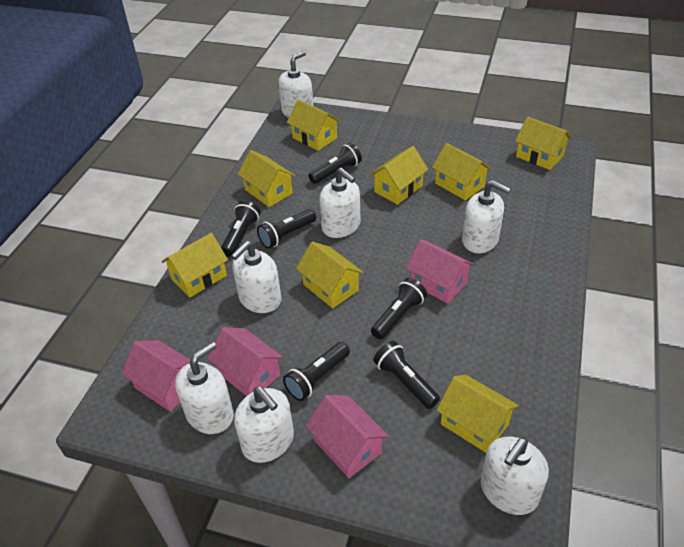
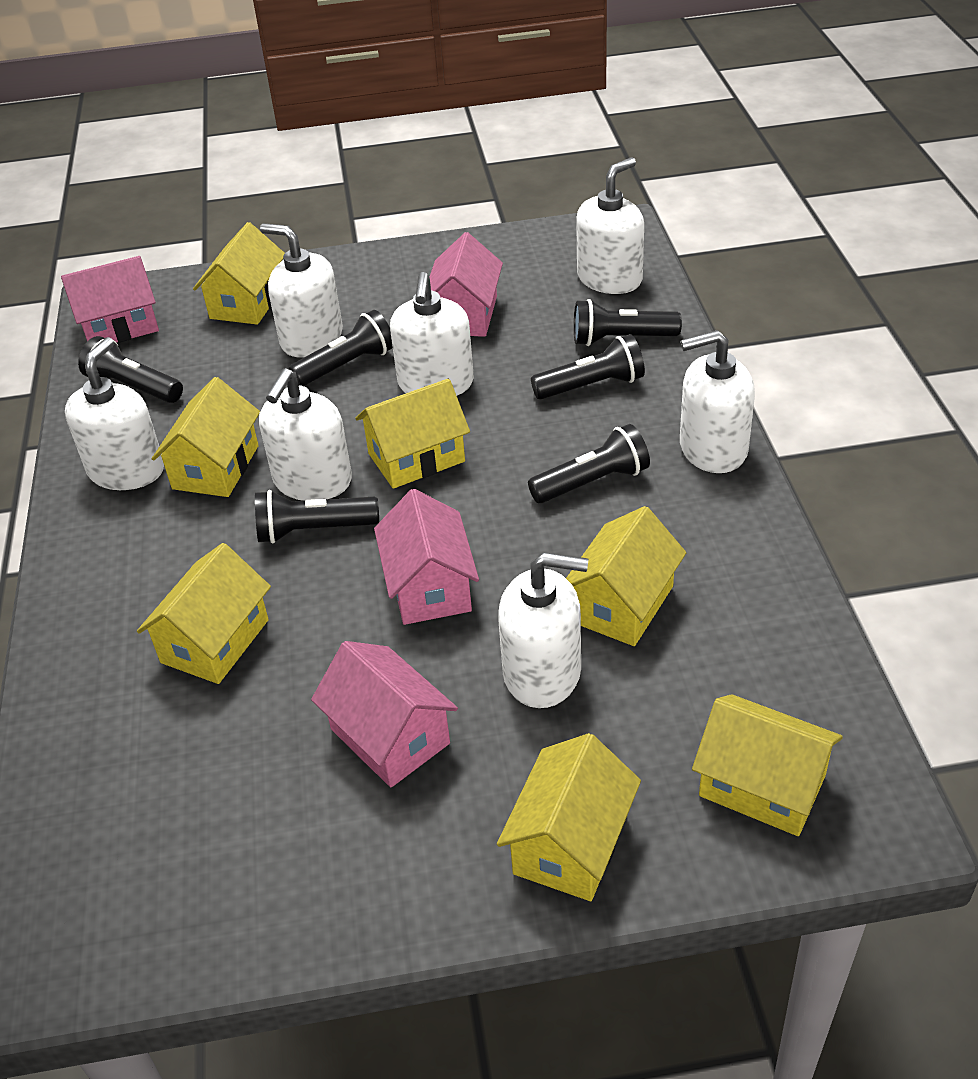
yellow house: 8 -> 7

